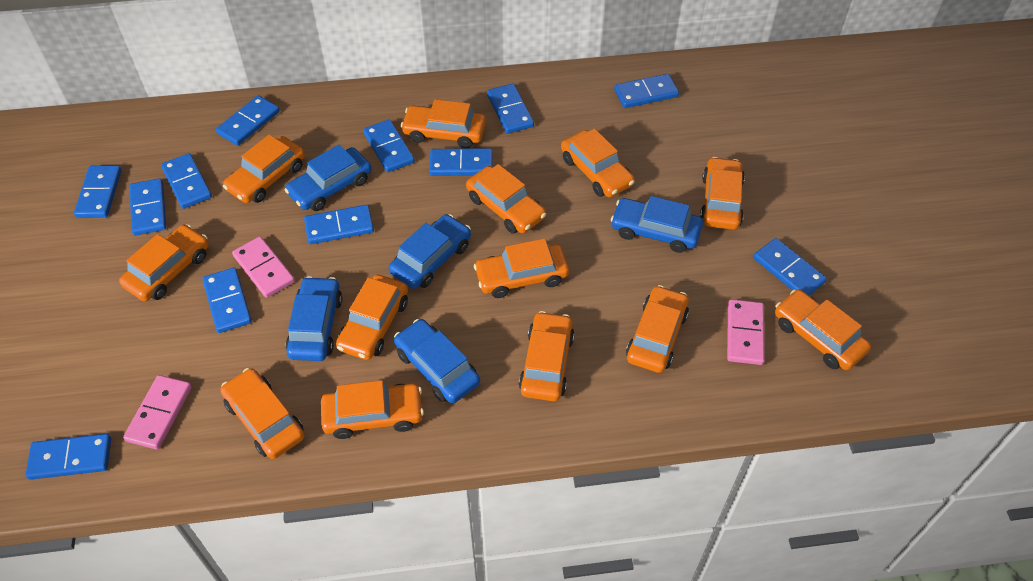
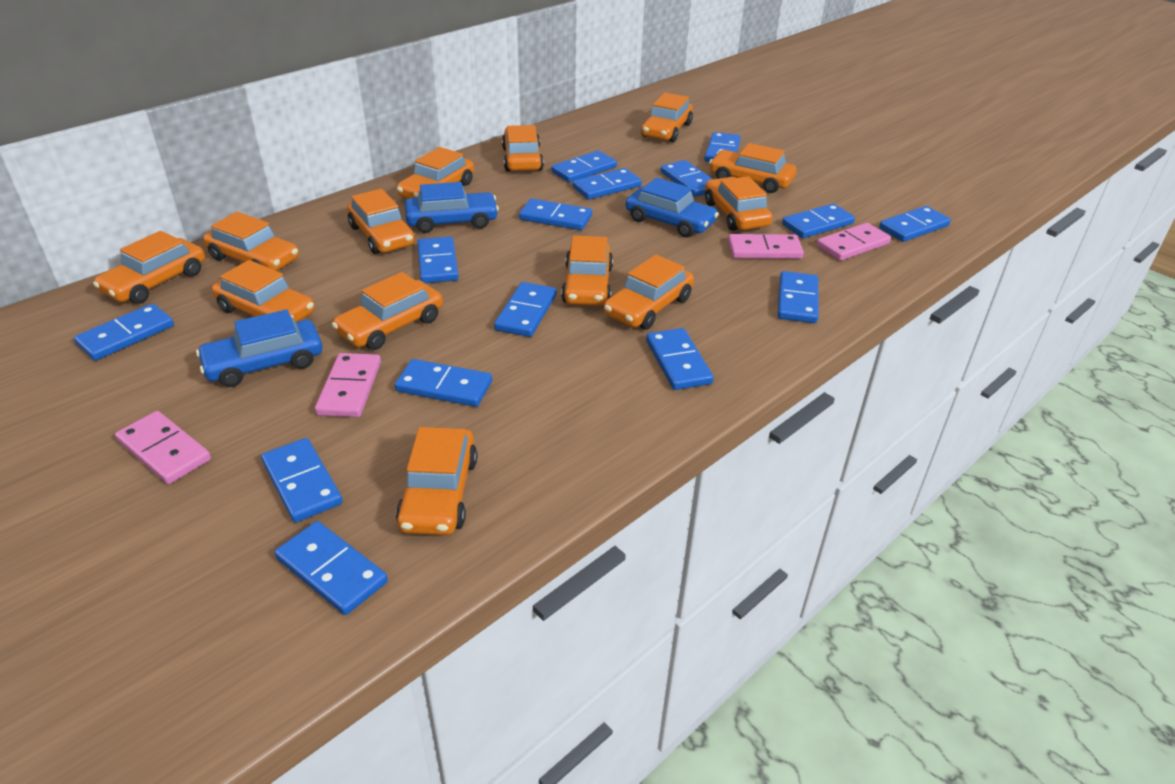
blue car: 5 -> 3
blue domino: 12 -> 15
pink domino: 3 -> 4

